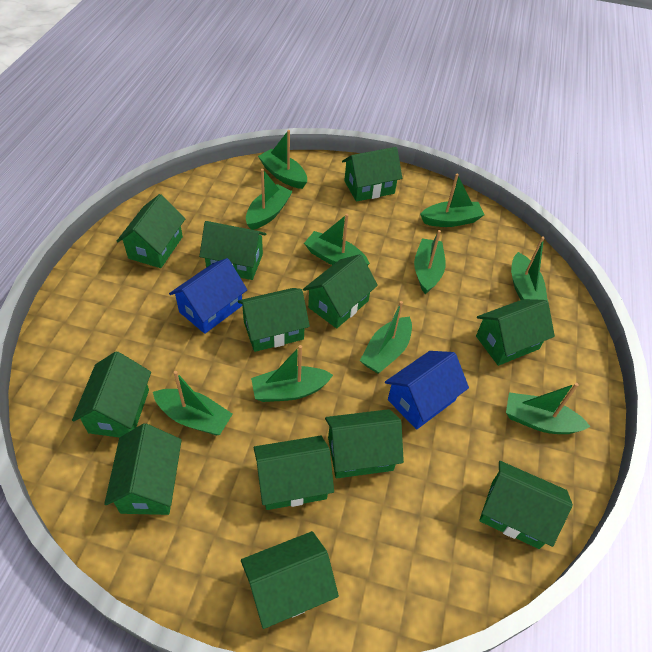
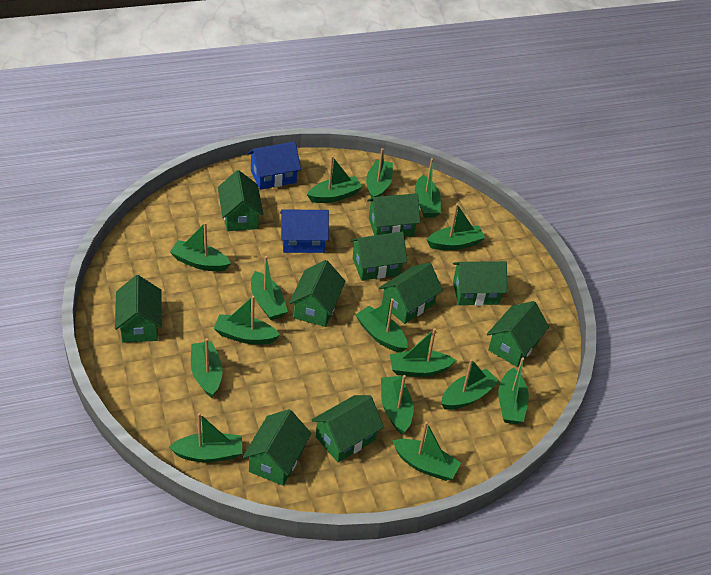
green boat: 10 -> 15
green house: 12 -> 10

